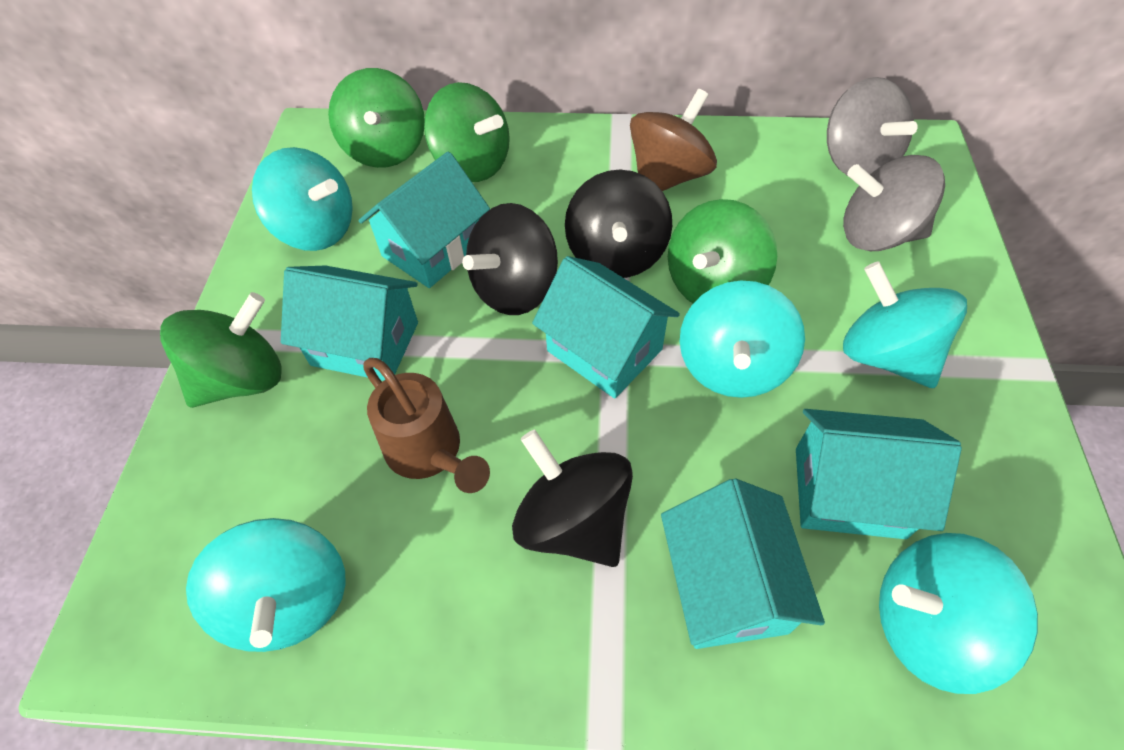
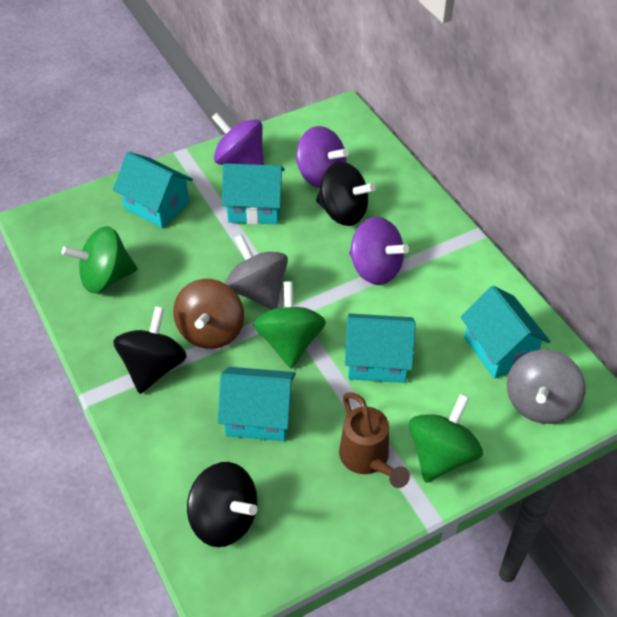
green spinning top: 4 -> 3
purple spinning top: 0 -> 3
turquoise spinning top: 5 -> 0

